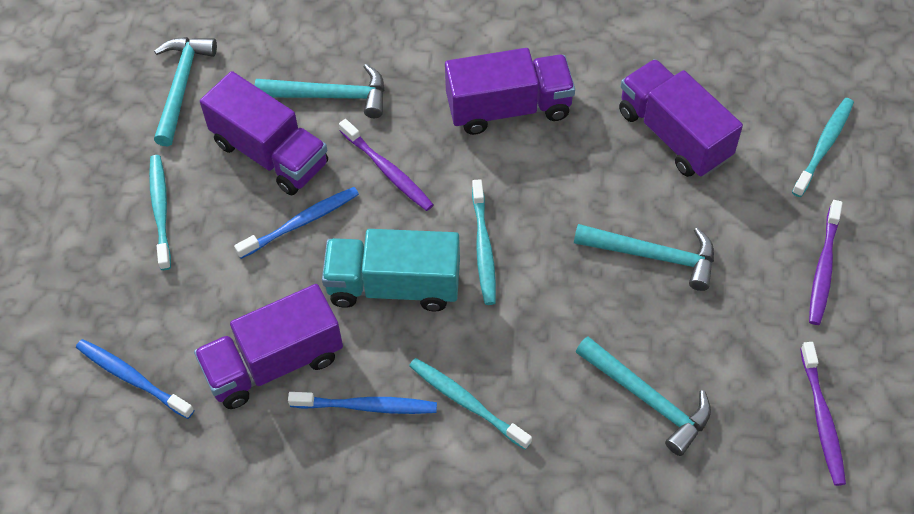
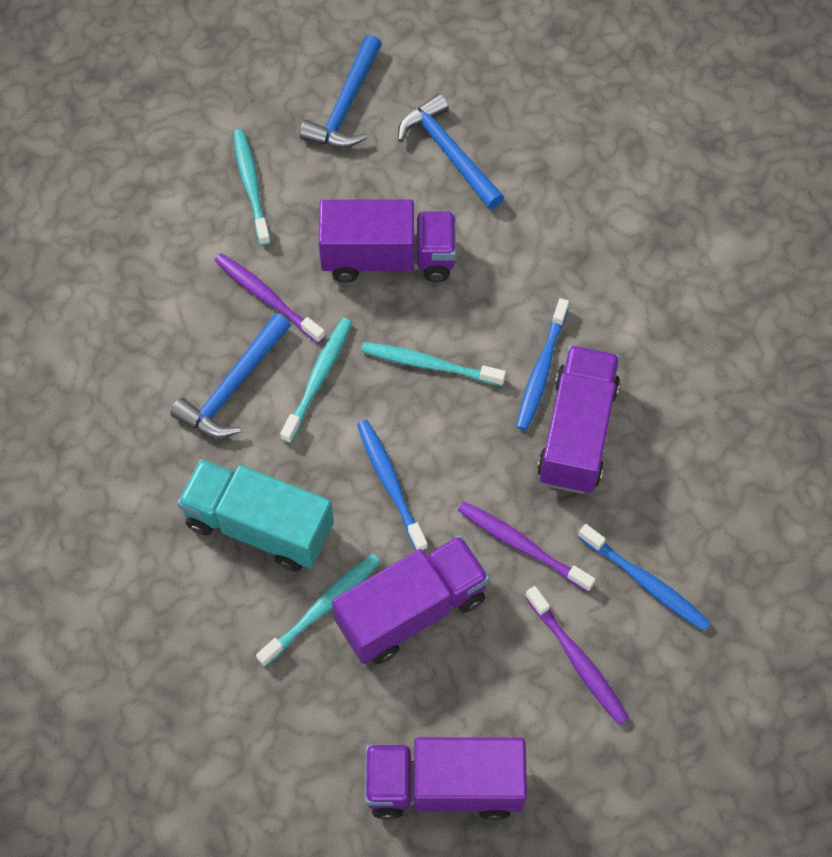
blue hammer: 0 -> 3
turquoise hammer: 4 -> 0

